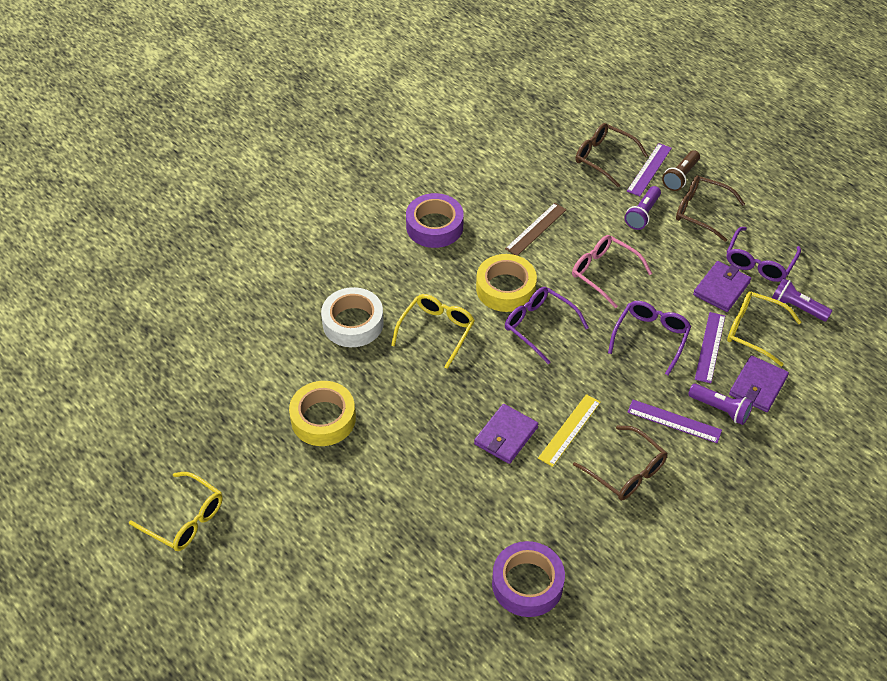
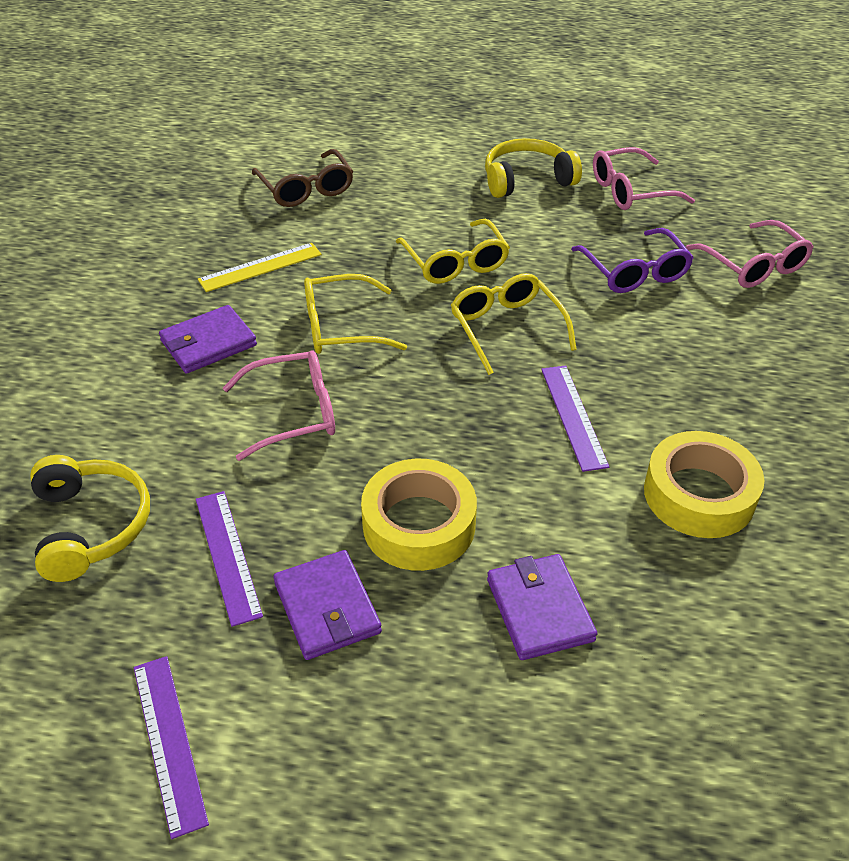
brown flashlight: 1 -> 0
brown glasses: 3 -> 1
brown ruler: 1 -> 0
pink glasses: 1 -> 3
purple flashlight: 3 -> 0
purple glasses: 3 -> 1
purple tape: 2 -> 0
white tape: 1 -> 0
yellow headphones: 0 -> 2

